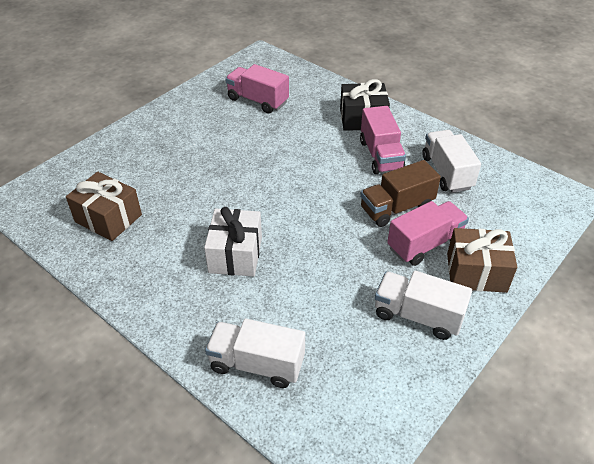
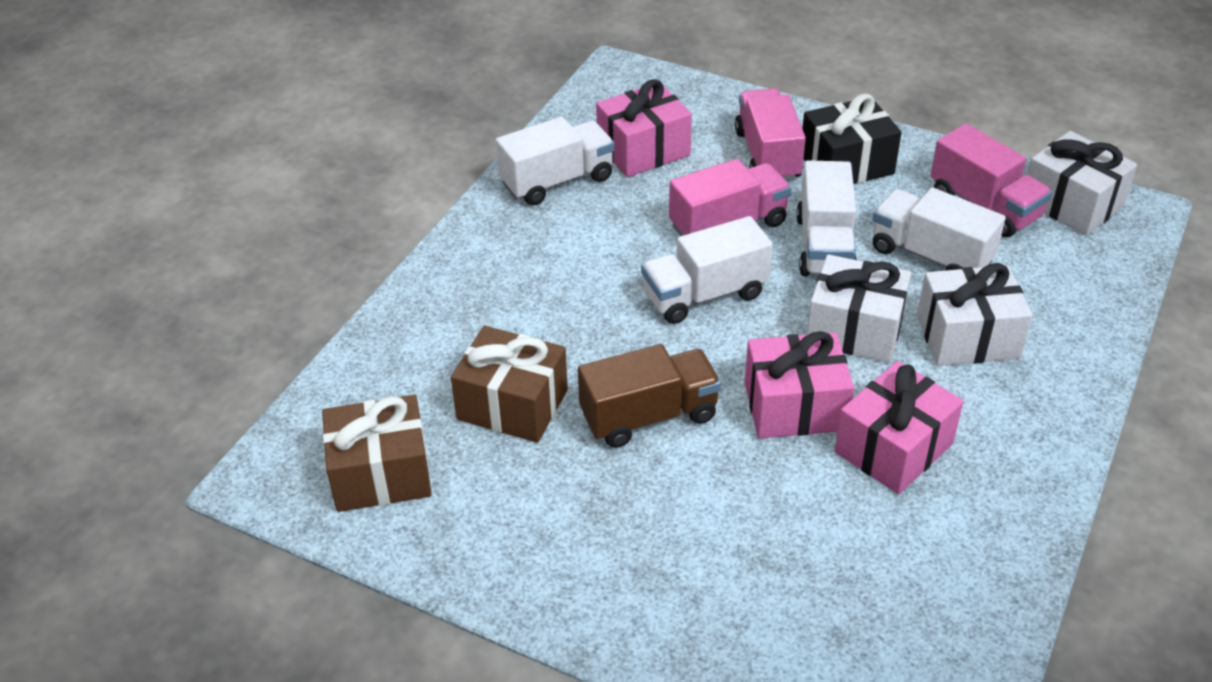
pink gift: 0 -> 3
white gift: 1 -> 3
white truck: 3 -> 4

